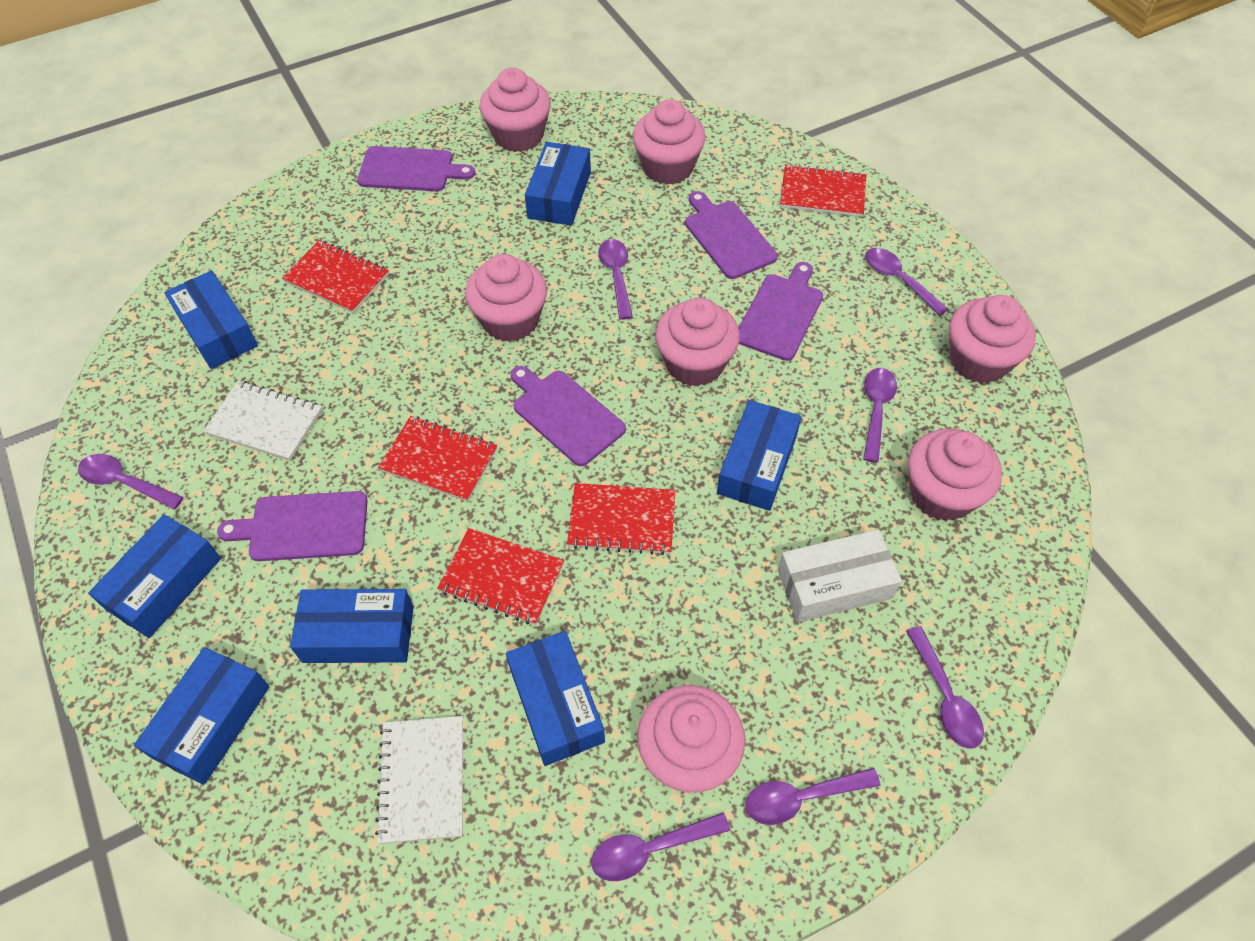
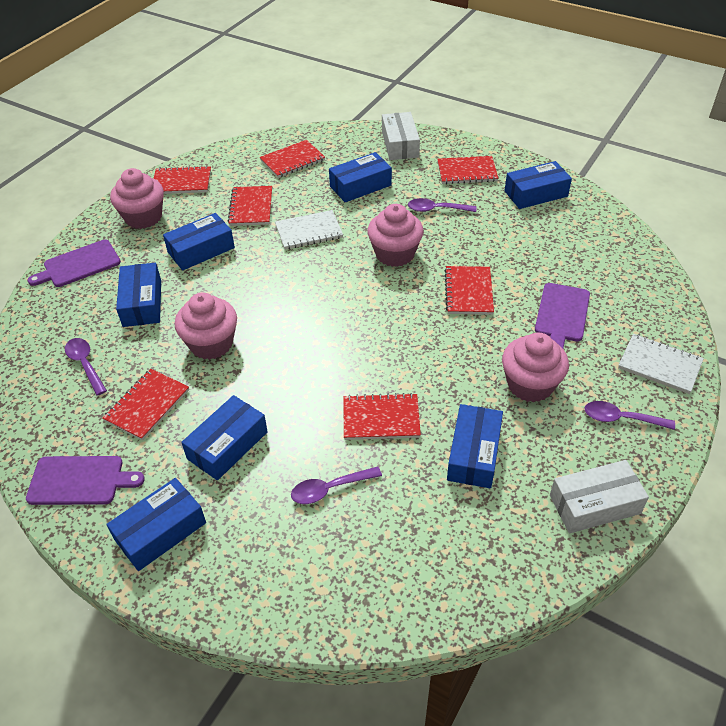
pink cupcake: 7 -> 4
purple cutting board: 5 -> 3
purple spoon: 7 -> 4
red notebook: 5 -> 7
white box: 1 -> 2

